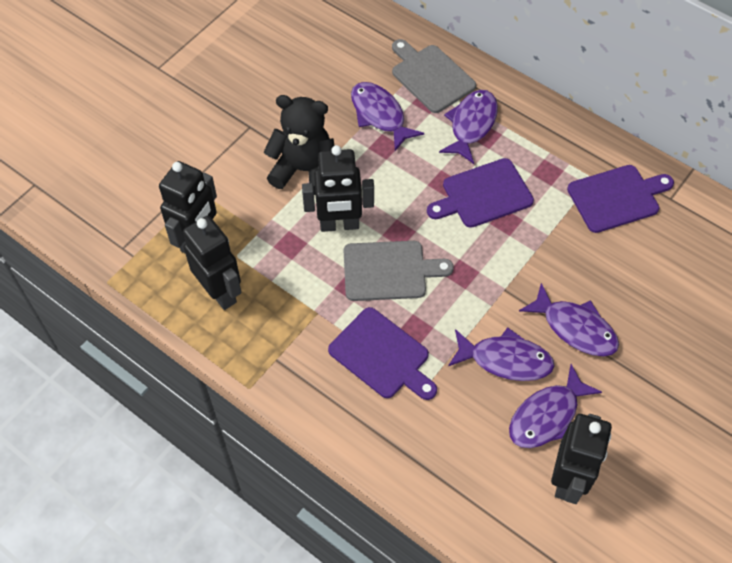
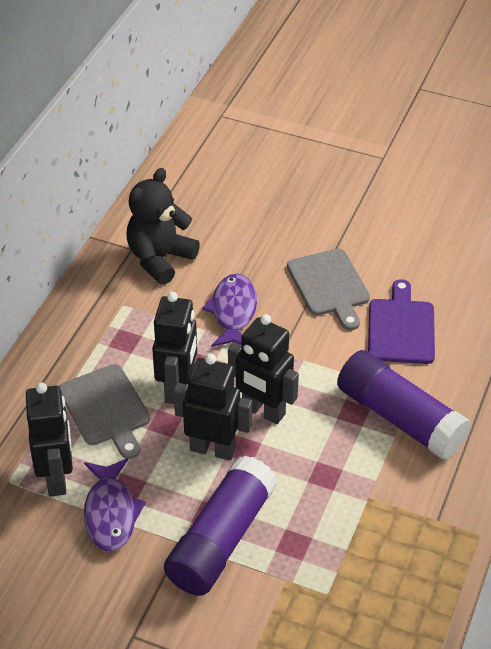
purple cutting board: 3 -> 1
purple fish: 5 -> 2
purple glue stick: 0 -> 2

